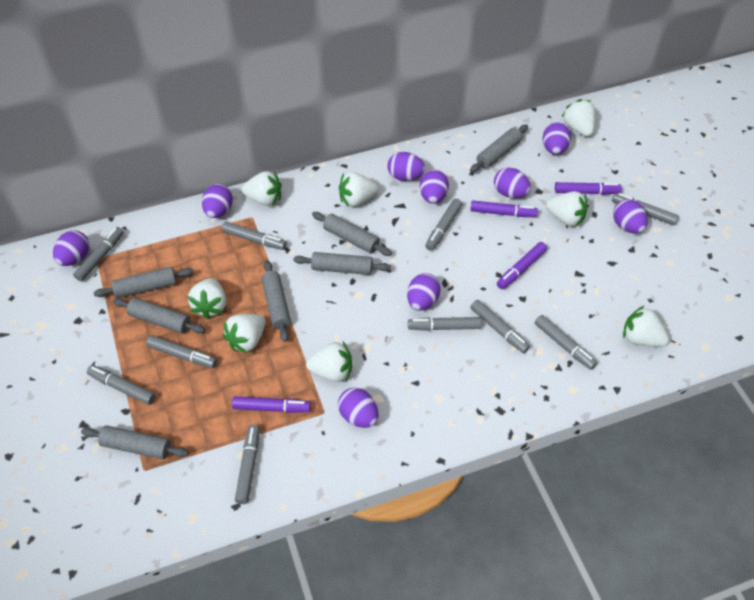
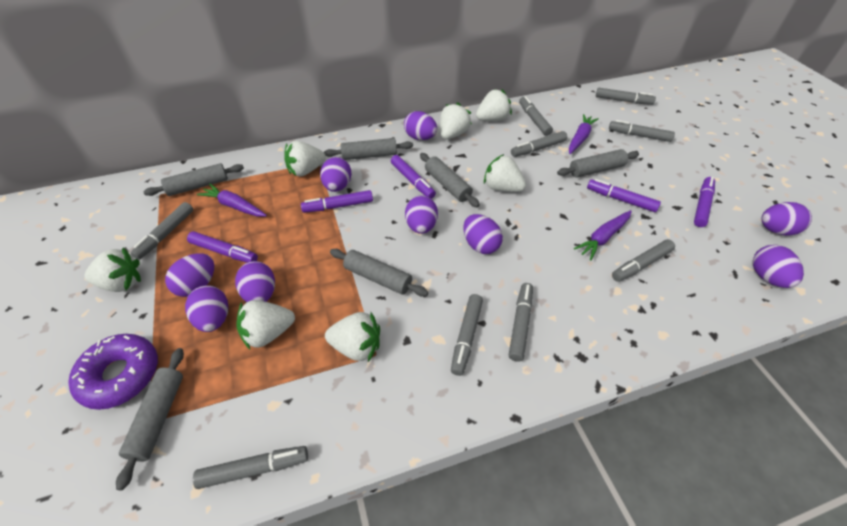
grey marker: 10 -> 9
grey rolling pin: 7 -> 6
purple carrot: 0 -> 3
purple donut: 0 -> 1
purple marker: 4 -> 5
white strawberry: 8 -> 7

